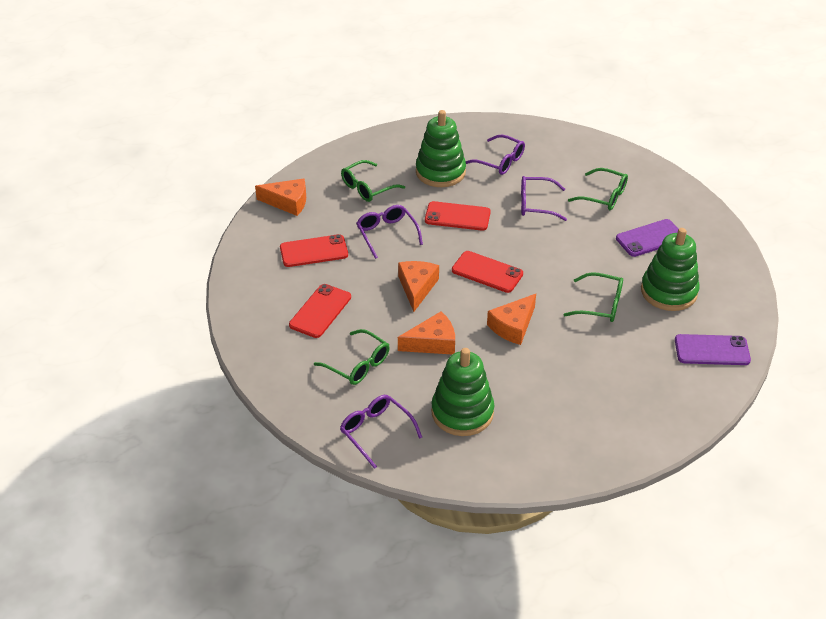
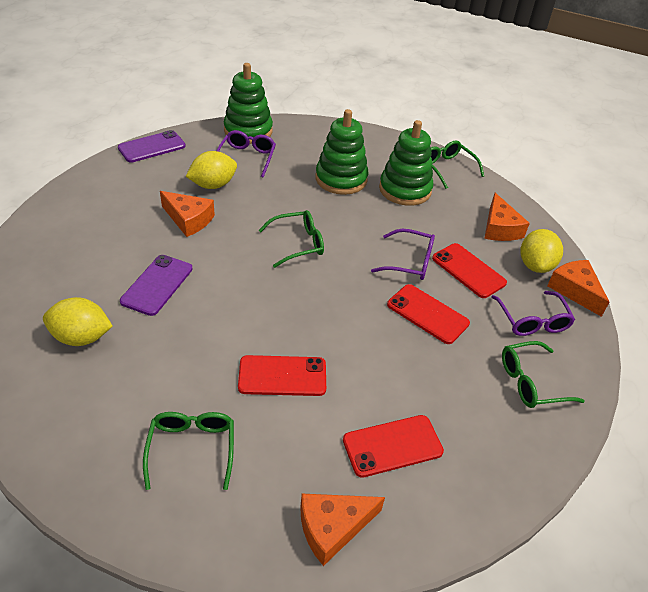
purple glasses: 4 -> 3
yellow lemon: 0 -> 3

